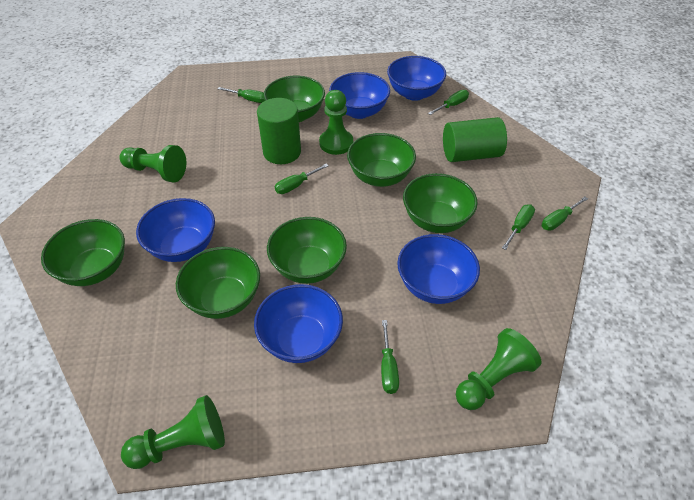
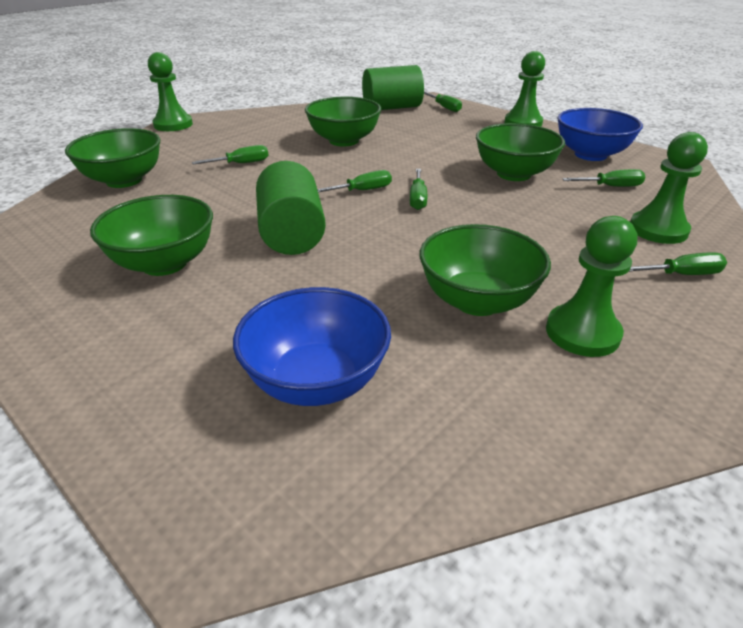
blue bowl: 5 -> 2
green bowl: 6 -> 5

